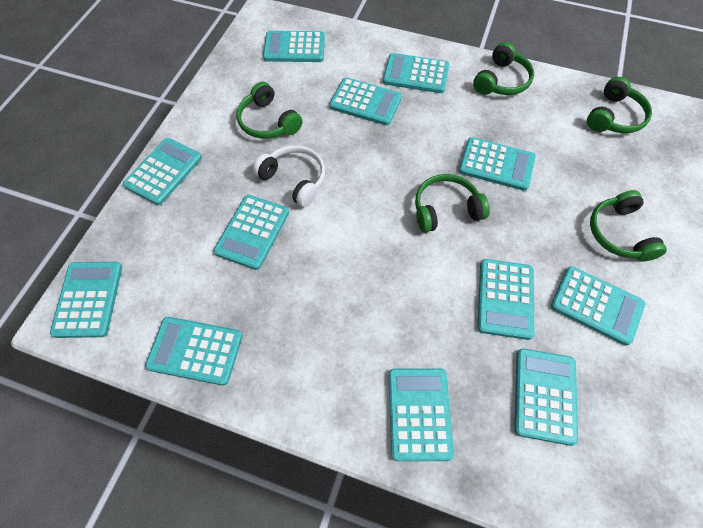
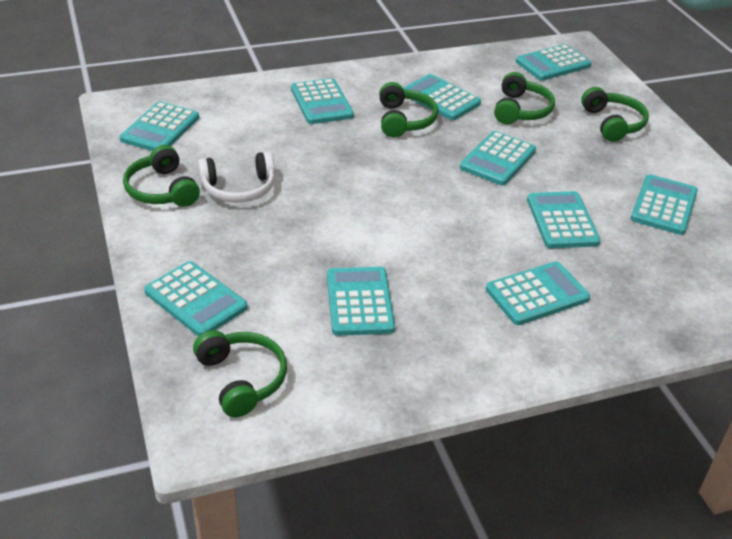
turquoise calculator: 12 -> 10

